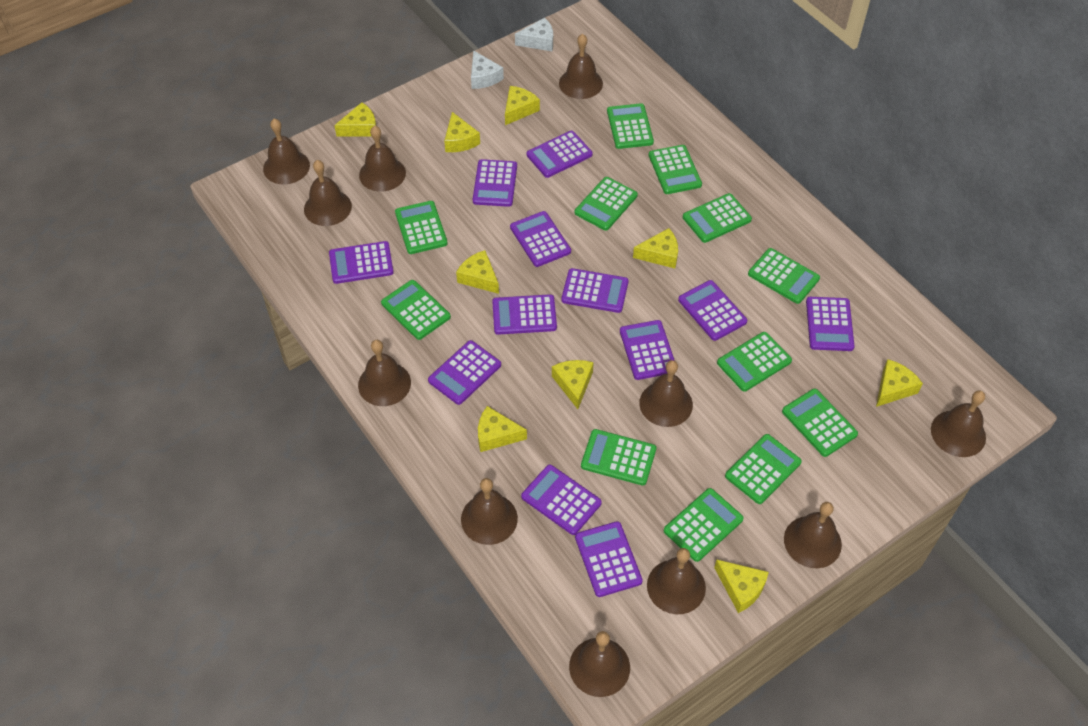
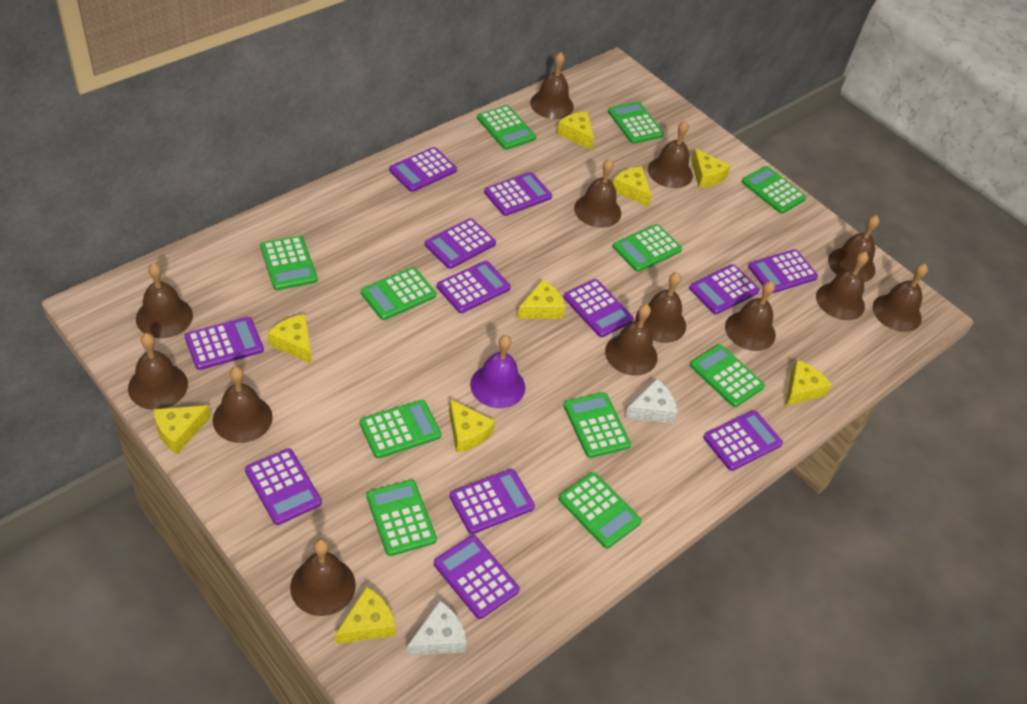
brown bell: 11 -> 13
green calculator: 12 -> 11
purple bell: 0 -> 1

